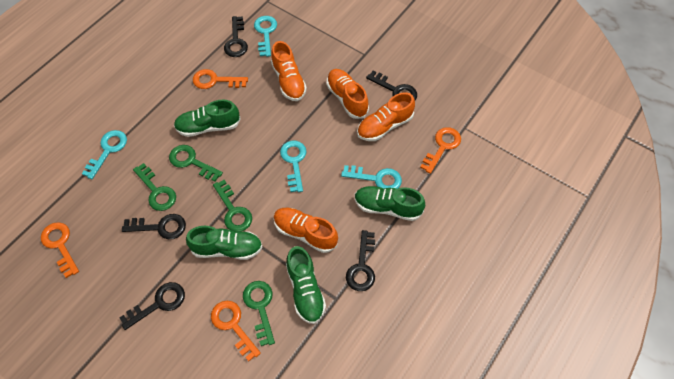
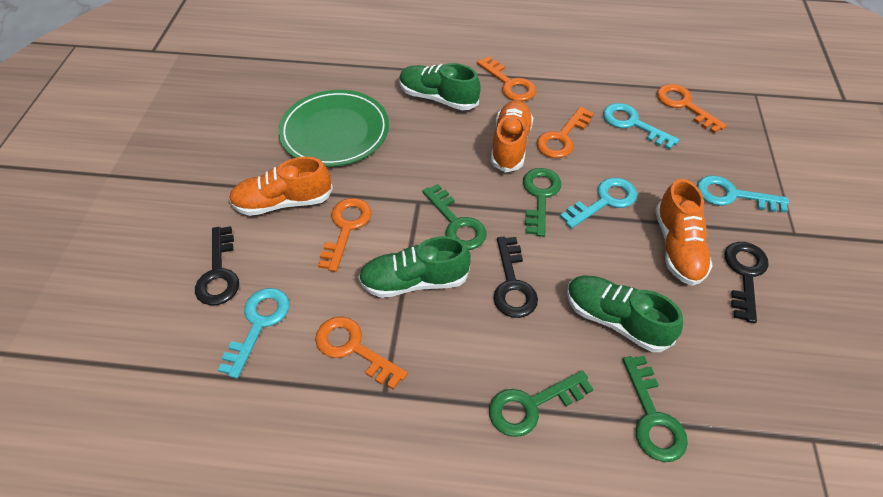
black key: 5 -> 3
green plate: 0 -> 1
green shoe: 4 -> 3
orange key: 4 -> 5
orange shoe: 4 -> 3

